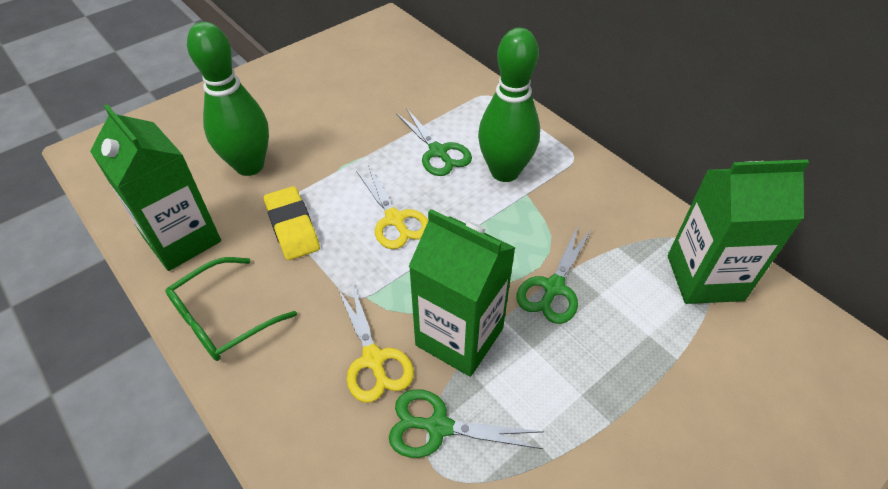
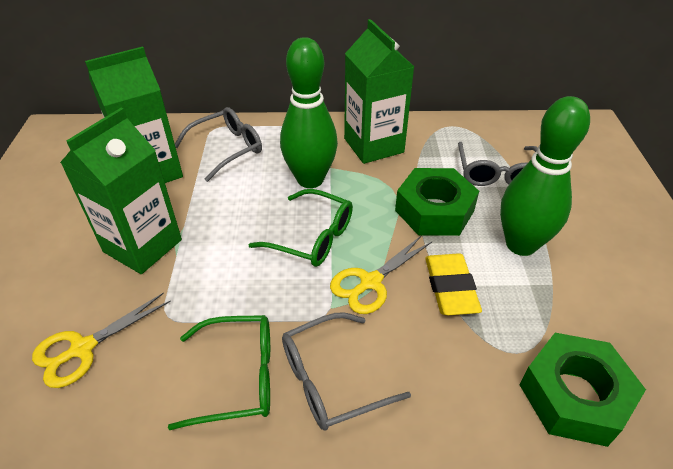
green glasses: 1 -> 2
green nut: 0 -> 2
green scissors: 3 -> 0
grey glasses: 0 -> 3

